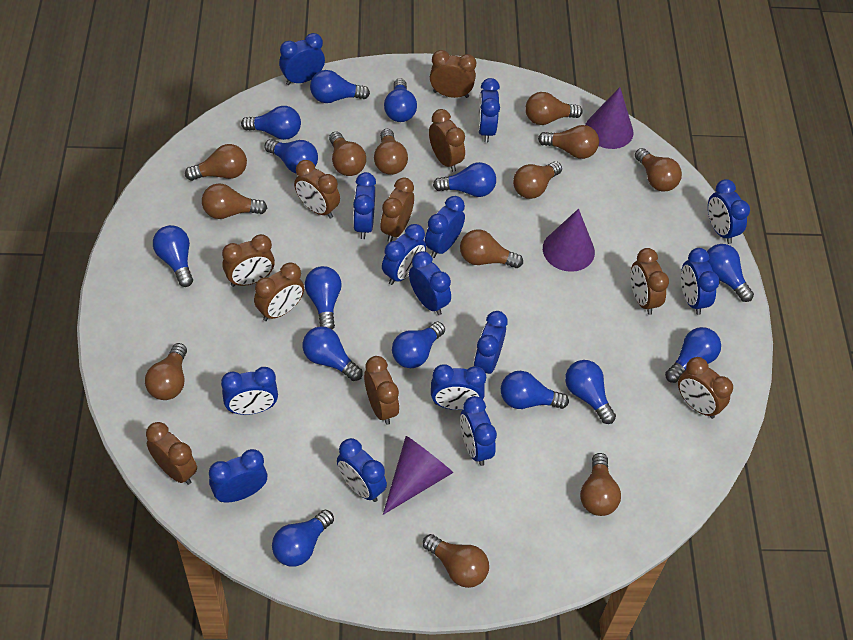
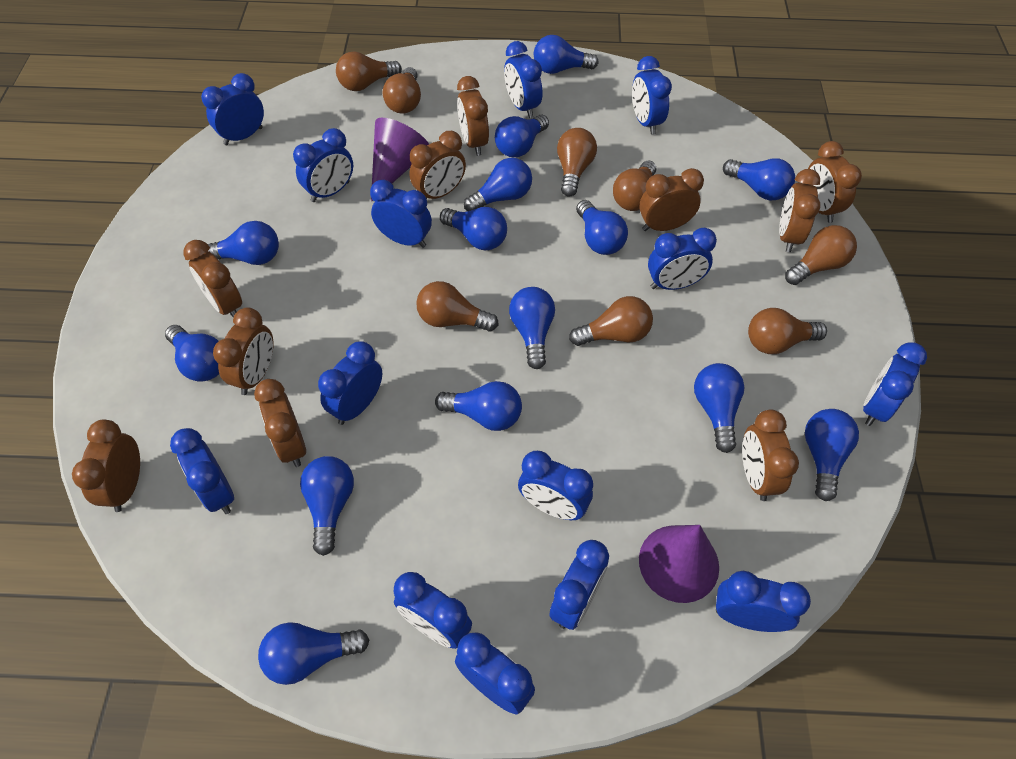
brown light bulb: 12 -> 8
purple cone: 3 -> 2

